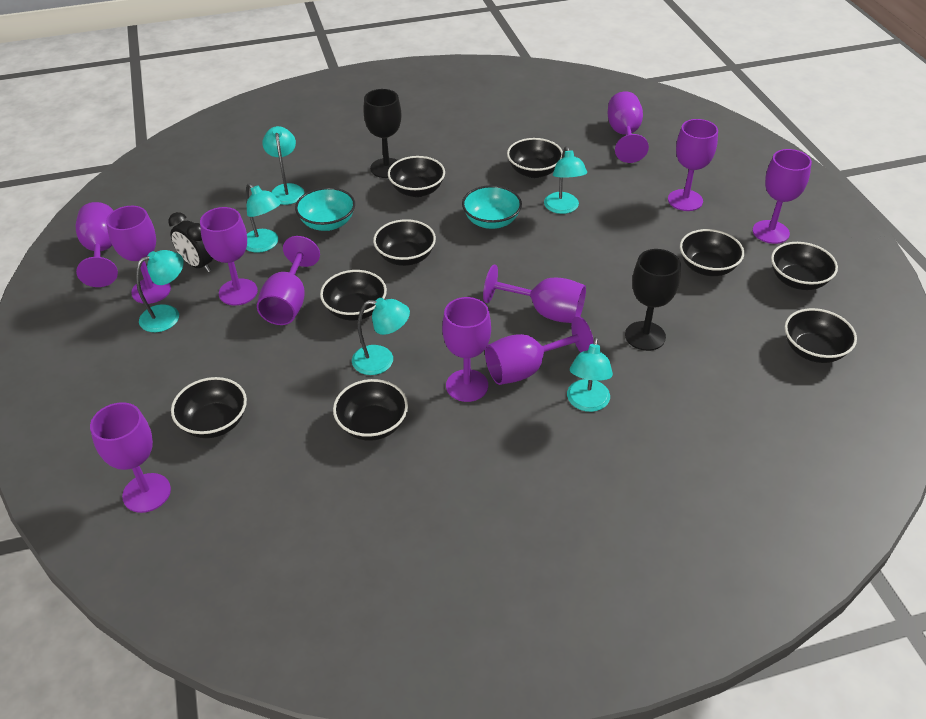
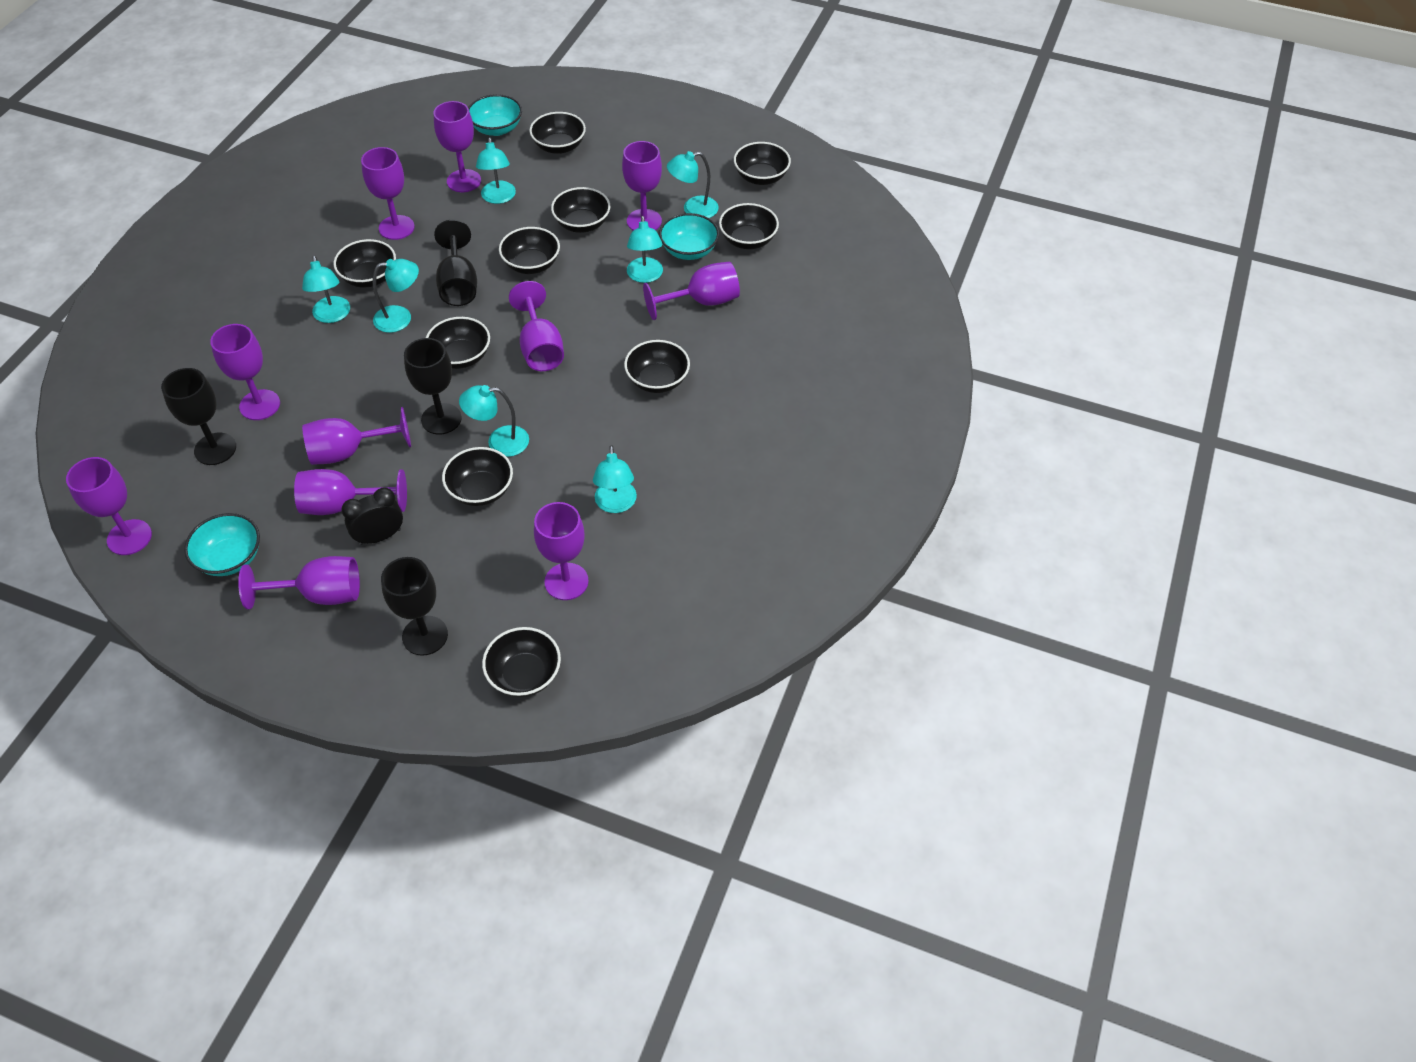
black bowl: 9 -> 10
black goblet: 2 -> 4
turquoise bowl: 2 -> 3
turquoise lamp: 6 -> 7

